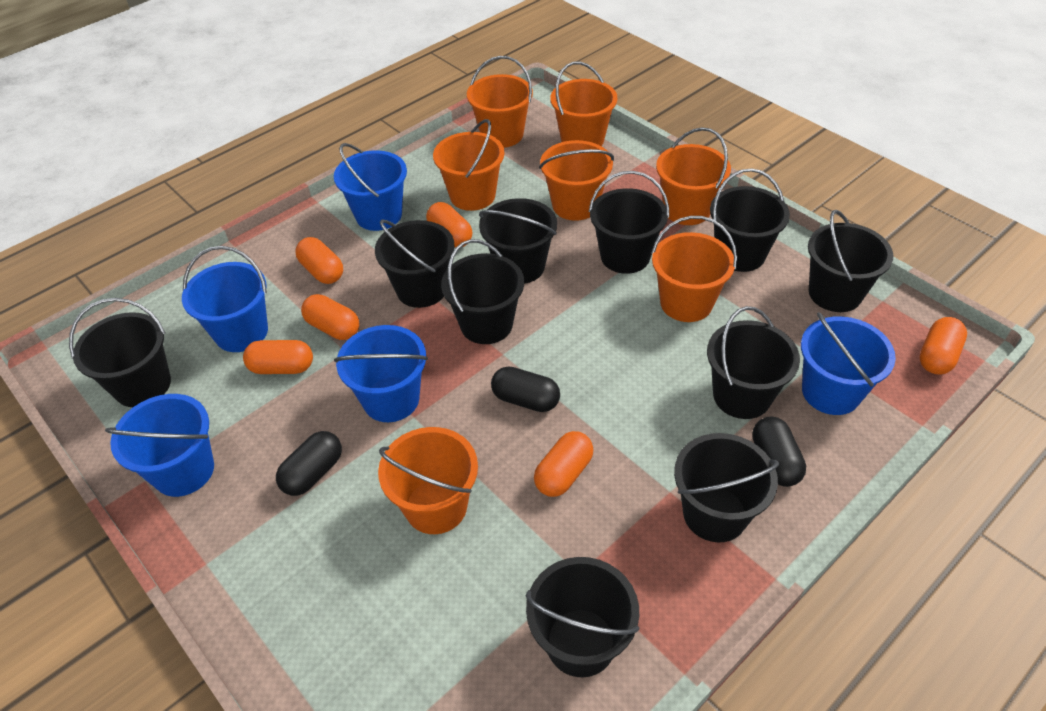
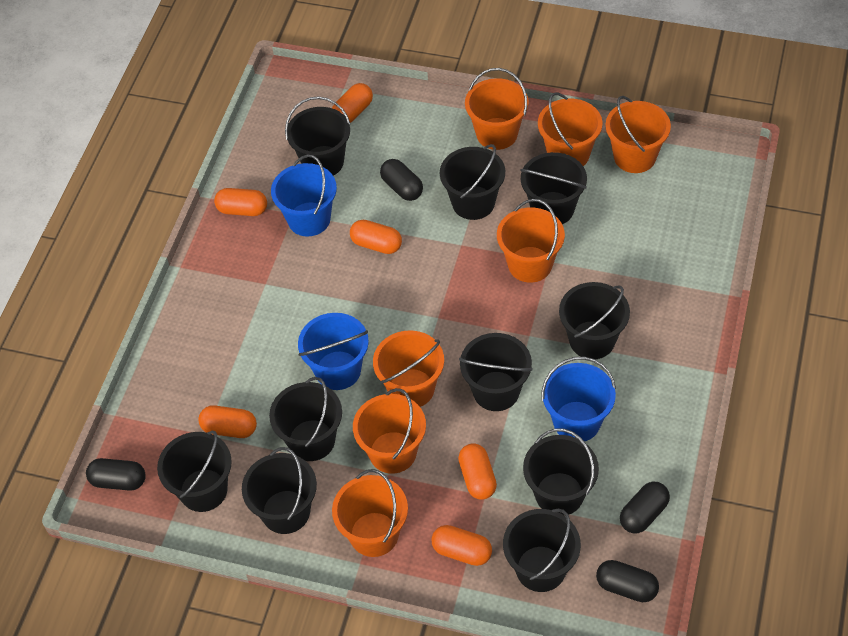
black capsule: 3 -> 4
blue bucket: 5 -> 3

